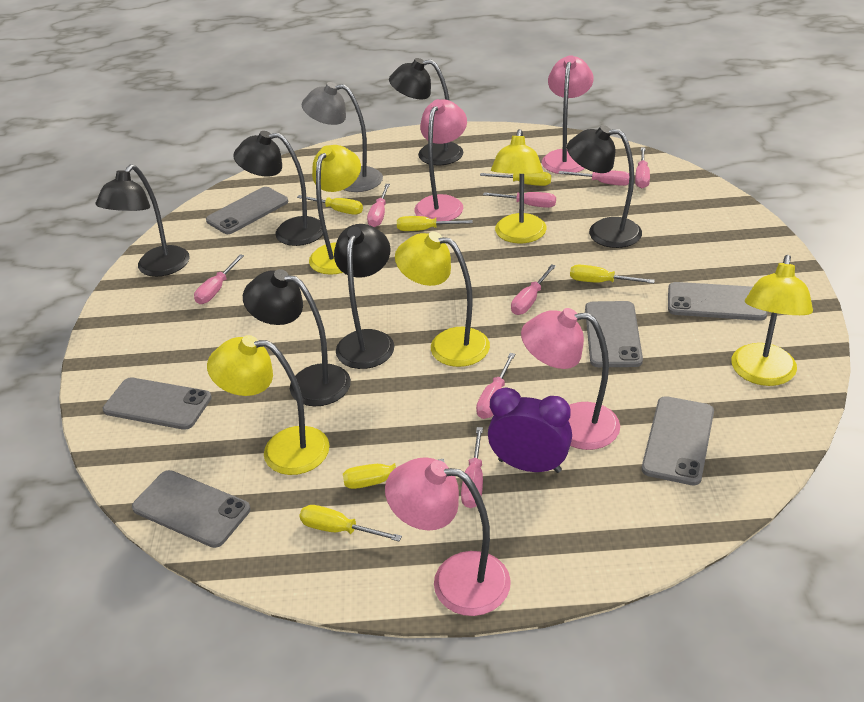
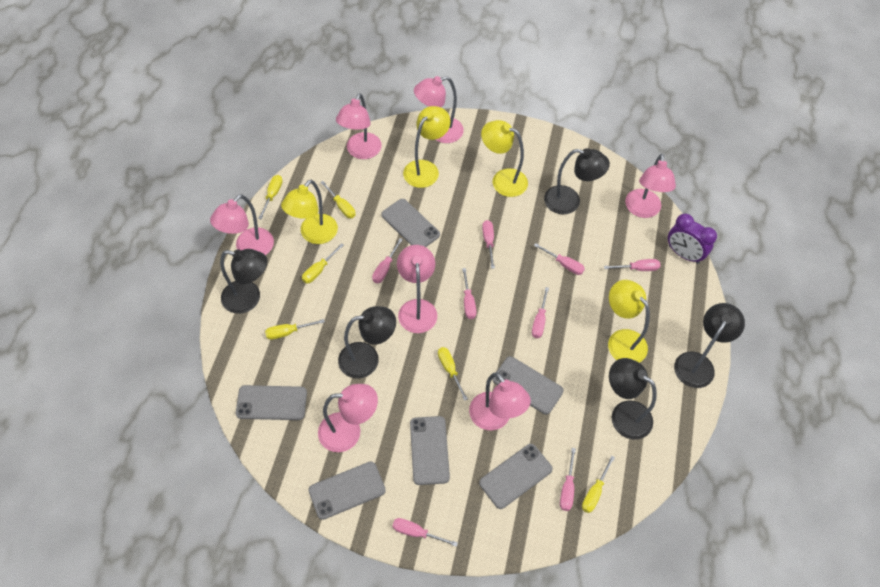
black lamp: 6 -> 5
grey lamp: 1 -> 0
pink lamp: 4 -> 7
yellow lamp: 5 -> 4

